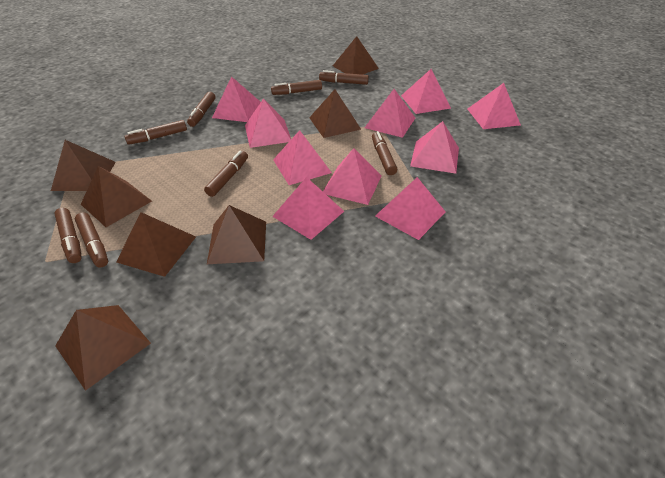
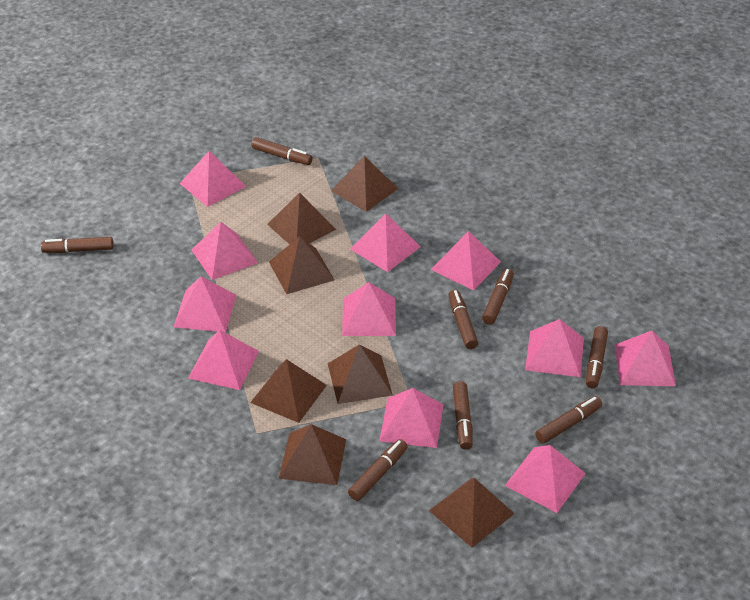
pink pyramid: 10 -> 11

